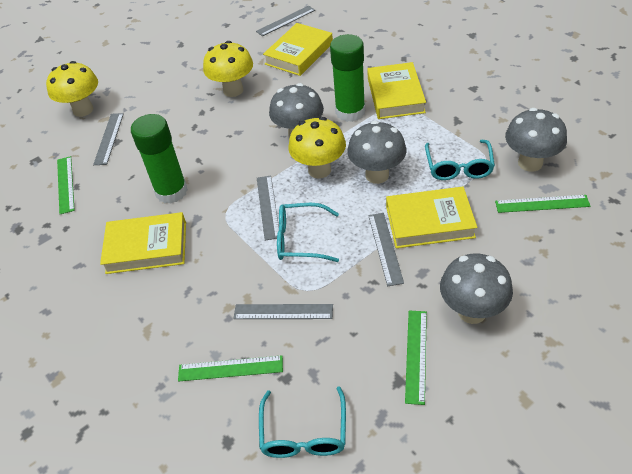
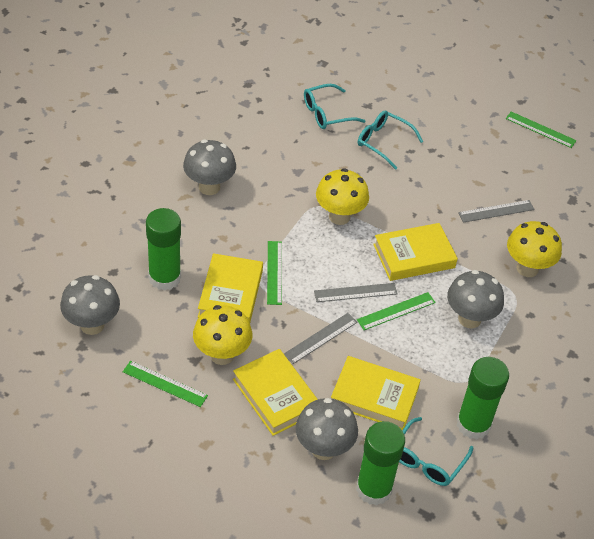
green glue stick: 2 -> 3
grey ruler: 5 -> 3

